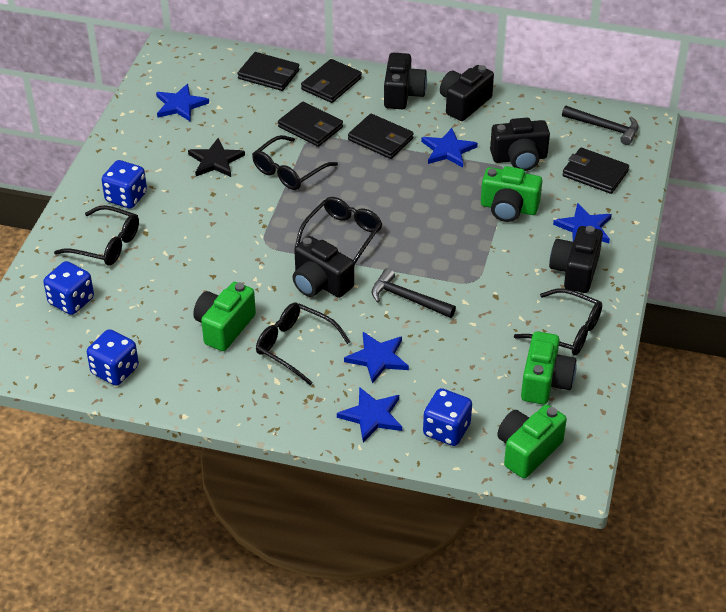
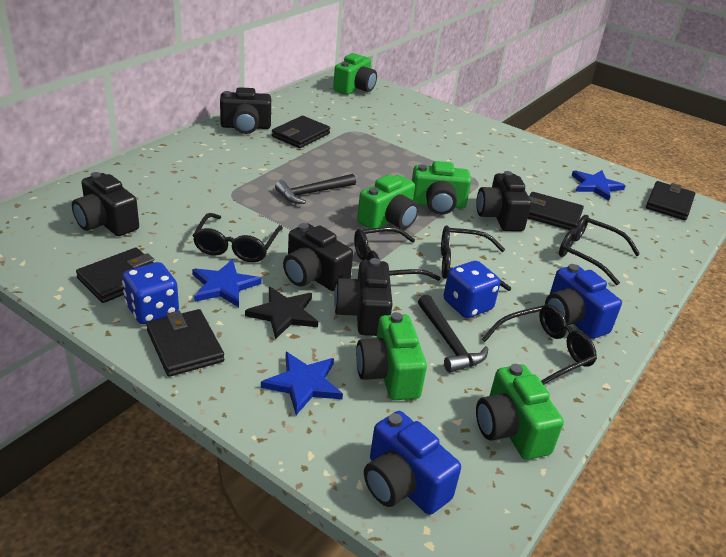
blue camera: 0 -> 2
blue dice: 4 -> 2
blue star: 5 -> 3
green camera: 4 -> 5

